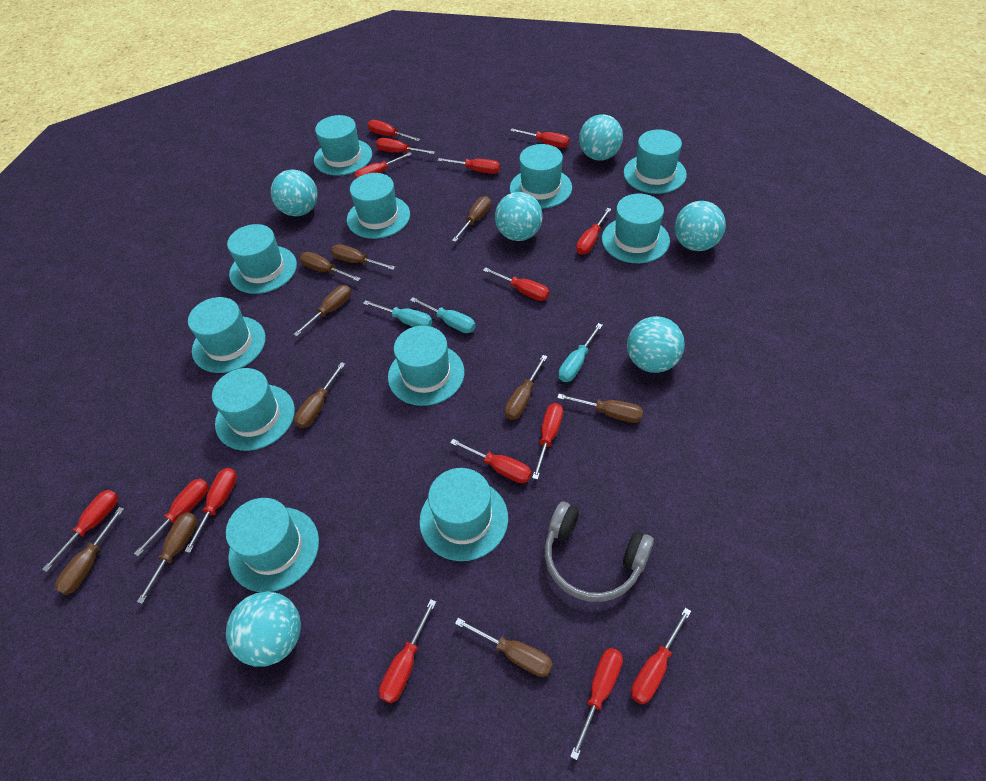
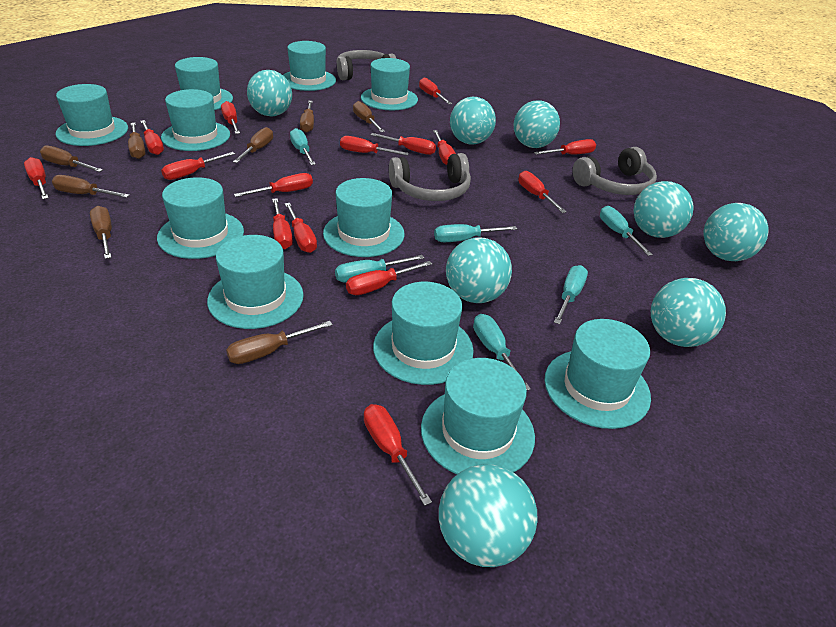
brown screwdriver: 10 -> 8
grey headphones: 1 -> 3
turquoise ball: 6 -> 8
turquoise screwdriver: 3 -> 6

